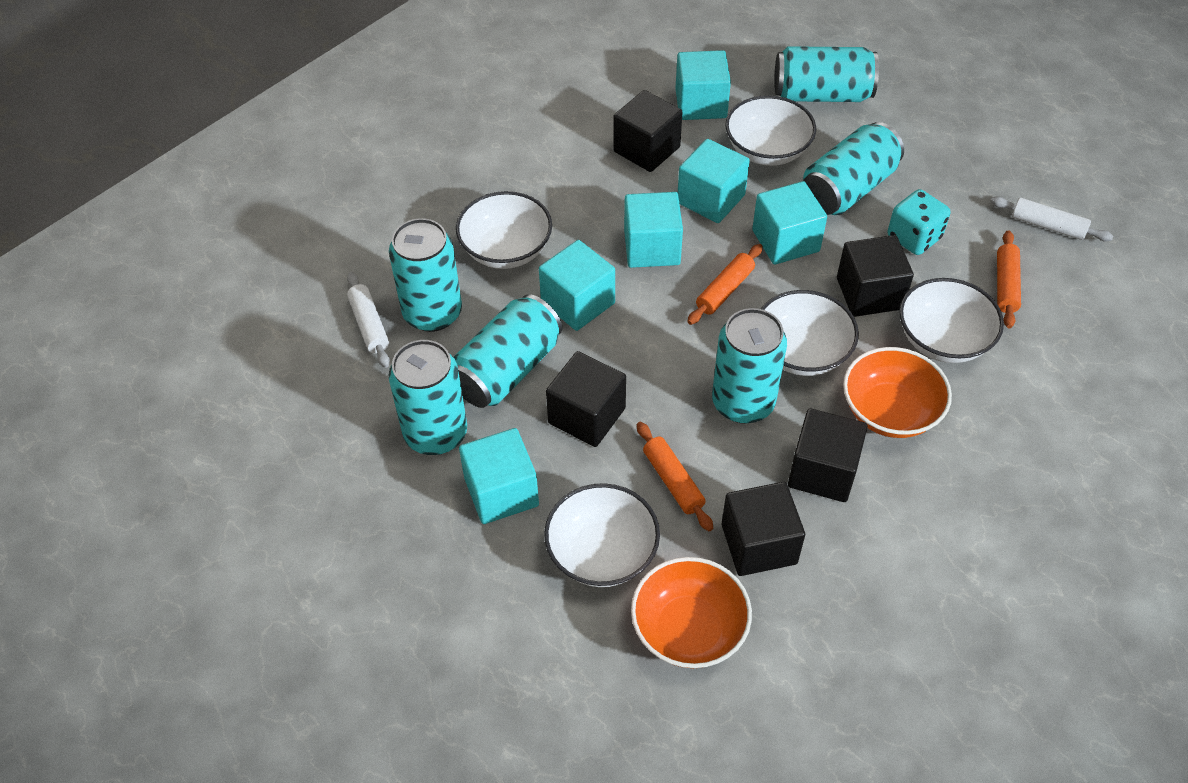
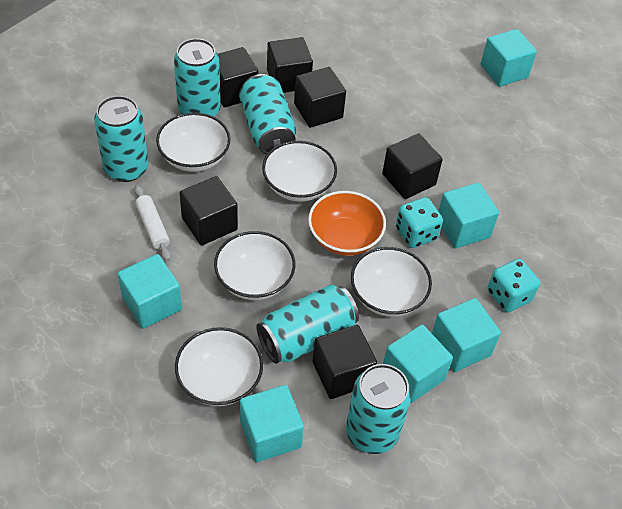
black cube: 5 -> 6
orange bowl: 2 -> 1
orange rolling pin: 3 -> 0
turquoise can: 6 -> 5
turquoise dice: 1 -> 2
white rolling pin: 2 -> 1

